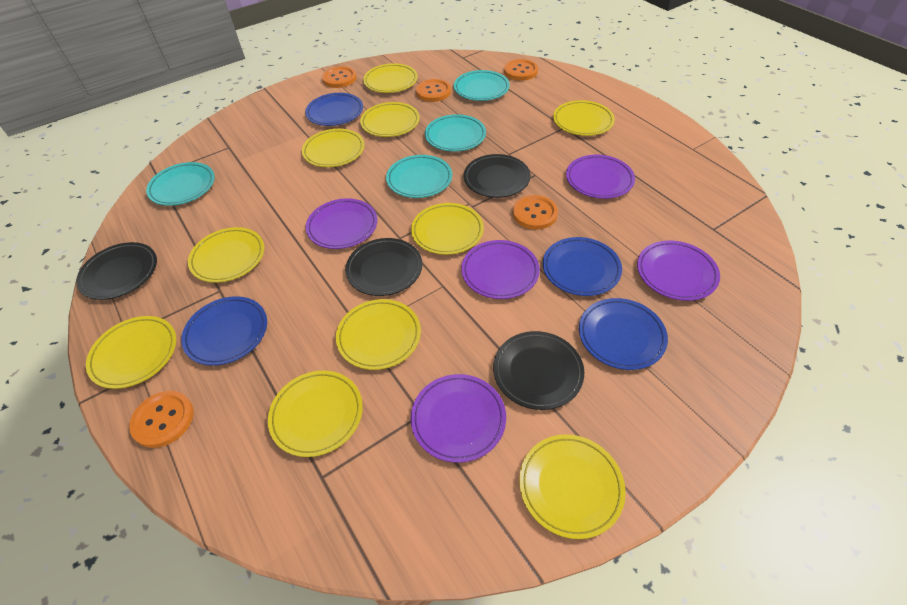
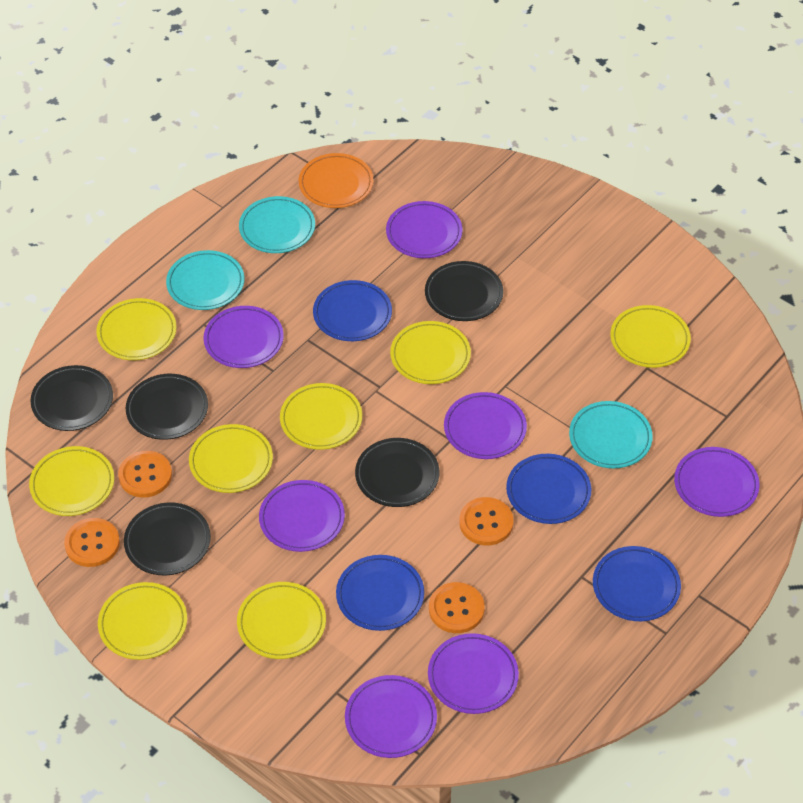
black plate: 4 -> 5
orange button: 5 -> 4
orange plate: 0 -> 1
purple plate: 5 -> 7
turquoise plate: 4 -> 3
yellow plate: 10 -> 8

